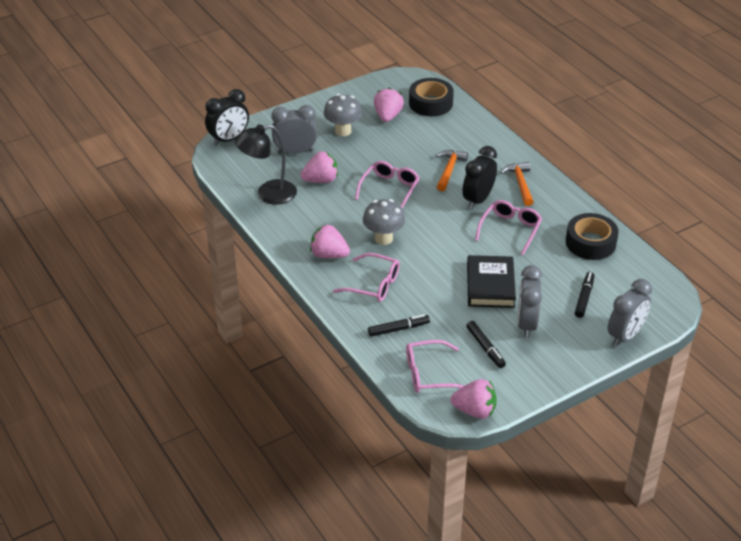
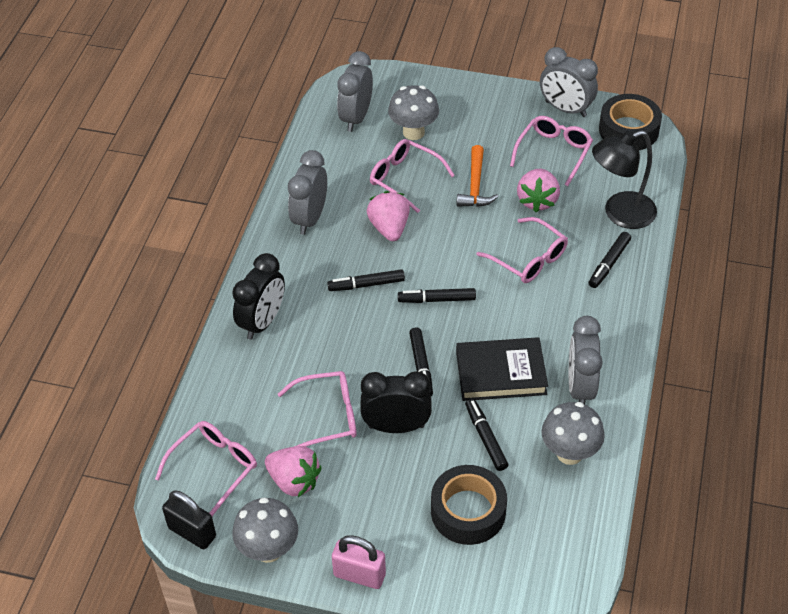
black marker: 3 -> 5
black padlock: 0 -> 1
grey clock: 3 -> 4
grey mushroom: 2 -> 3
orange hammer: 2 -> 1
pink glasses: 4 -> 5
pink padlock: 0 -> 1
pink strawberry: 4 -> 3

